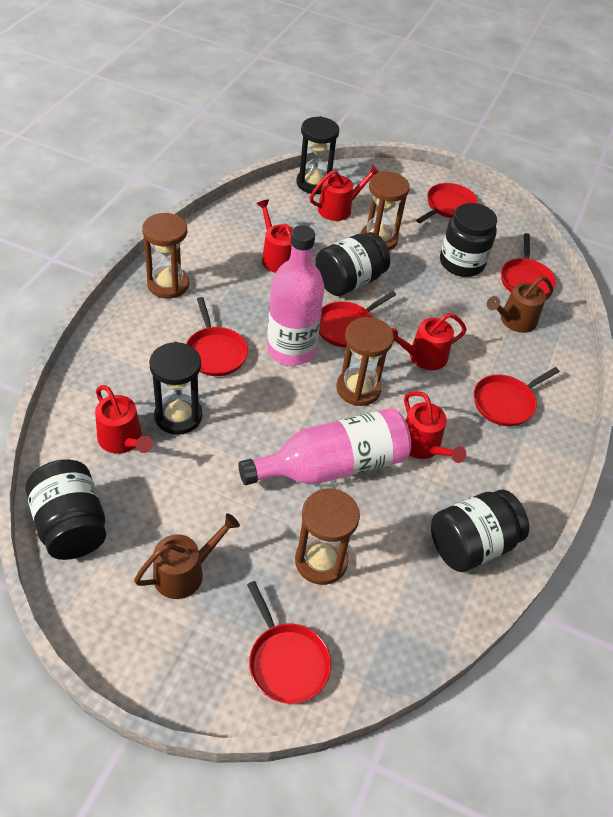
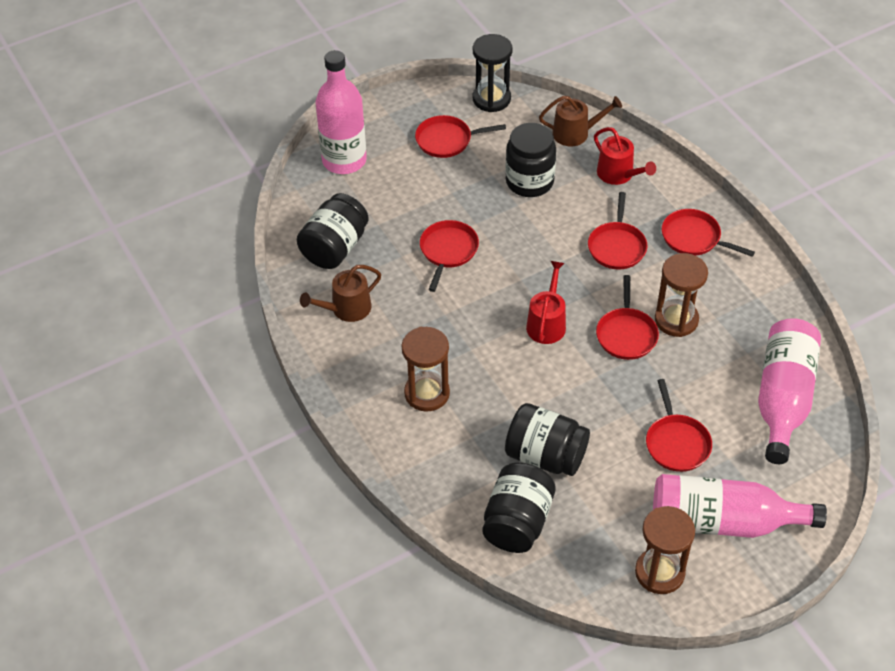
black hourglass: 2 -> 1
brown hourglass: 4 -> 3
pink bottle: 2 -> 3
red watering can: 5 -> 2

